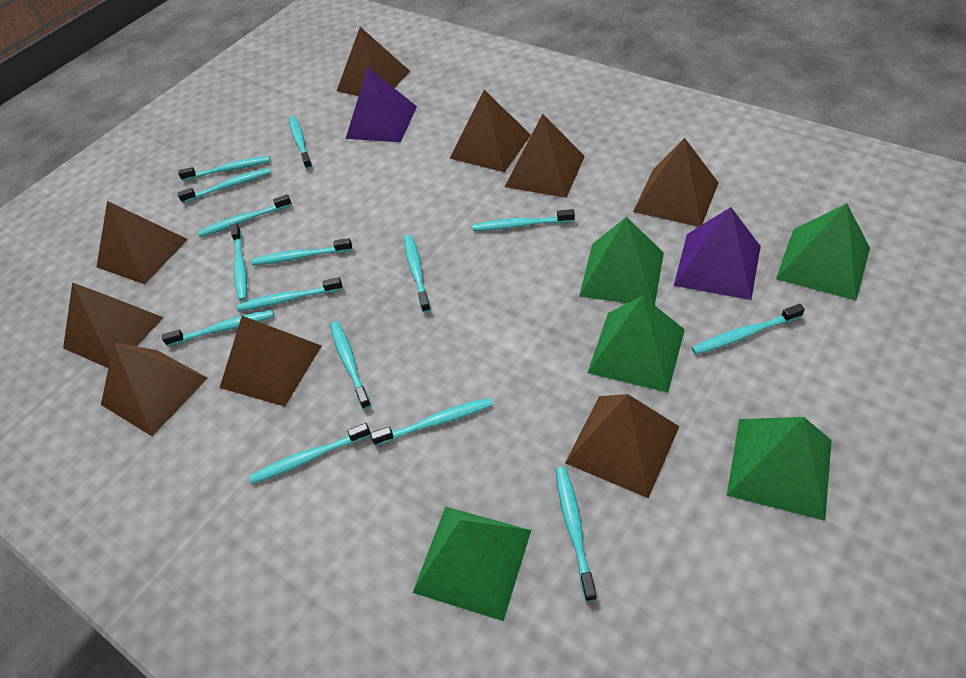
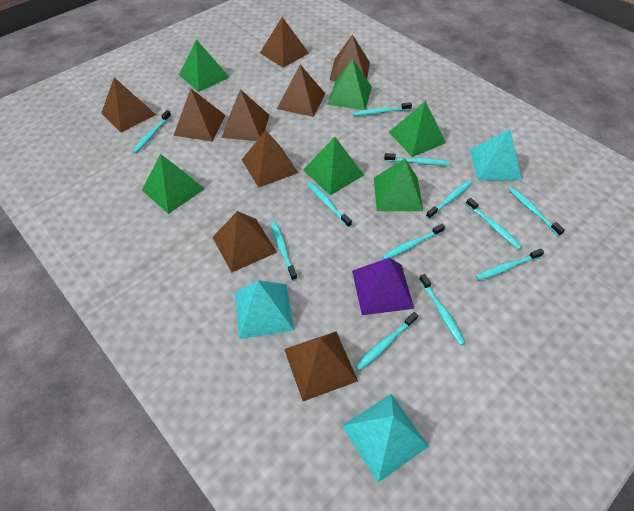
green pyramid: 5 -> 6
purple pyramid: 2 -> 1
turquoise pyramid: 0 -> 3
turquoise toothbrush: 15 -> 12

